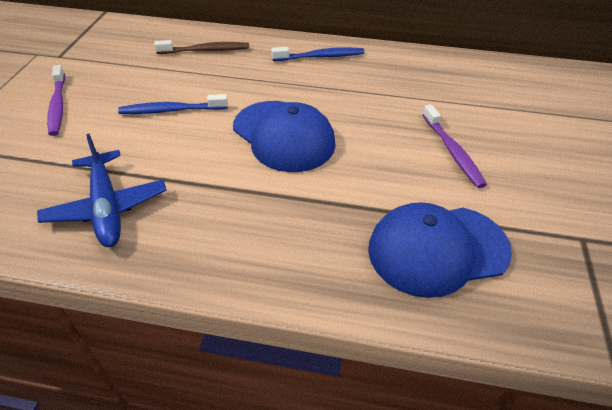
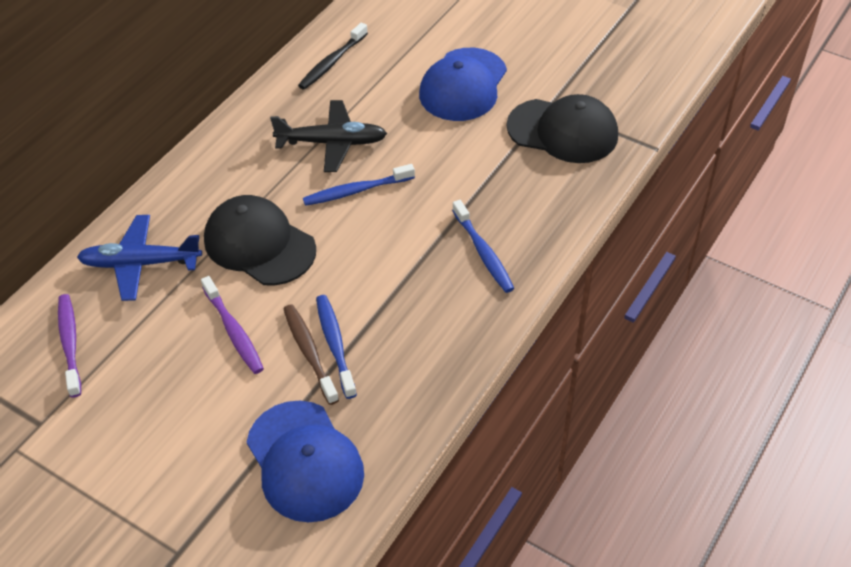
black cap: 0 -> 2
black plane: 0 -> 1
black toothbrush: 0 -> 1
blue toothbrush: 2 -> 3

